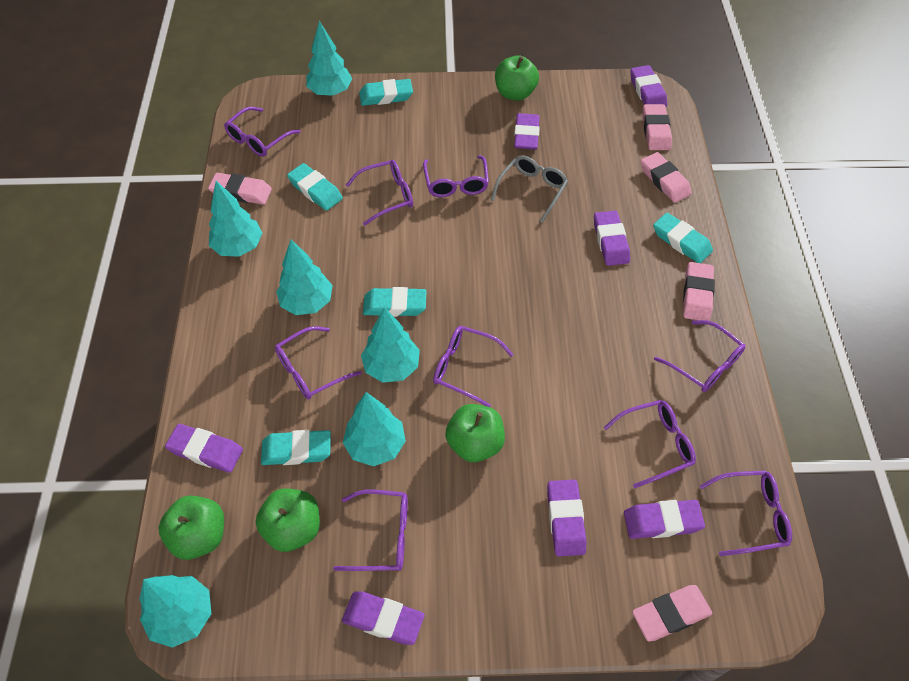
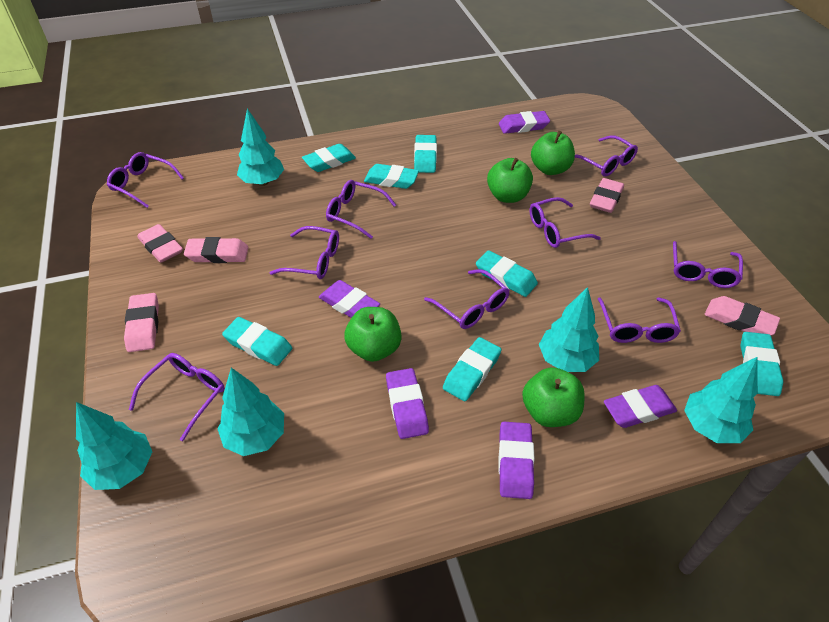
grey glasses: 1 -> 0
purple eraser: 7 -> 5
turquoise eraser: 5 -> 7
turquoise tree: 6 -> 5

